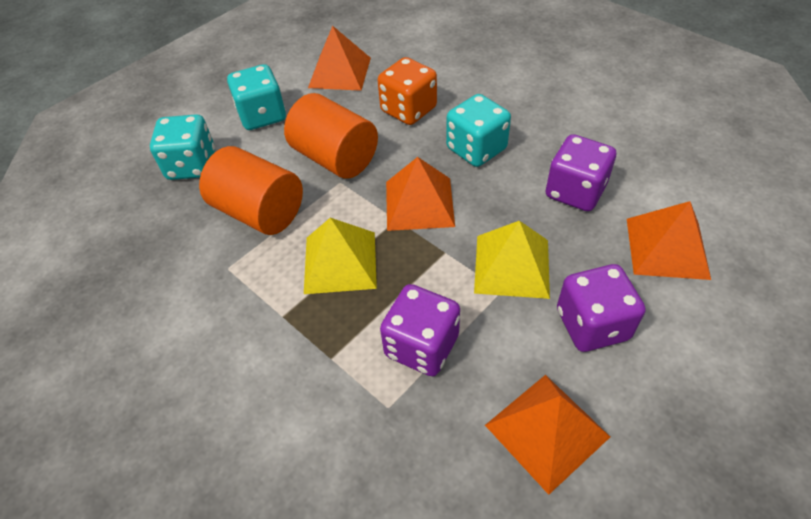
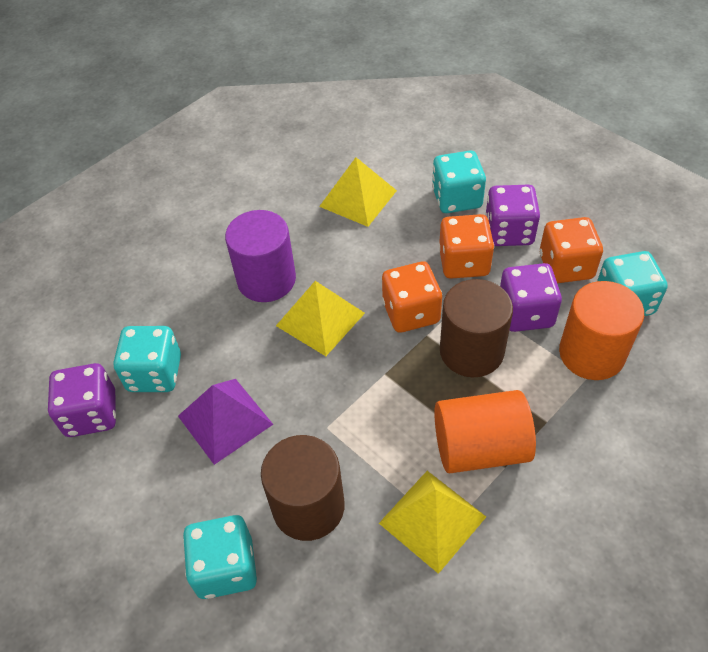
brown cylinder: 0 -> 2
orange dice: 1 -> 3
orange pyramid: 4 -> 0
purple cylinder: 0 -> 1
purple pyramid: 0 -> 1
turquoise dice: 3 -> 4
yellow pyramid: 2 -> 3

